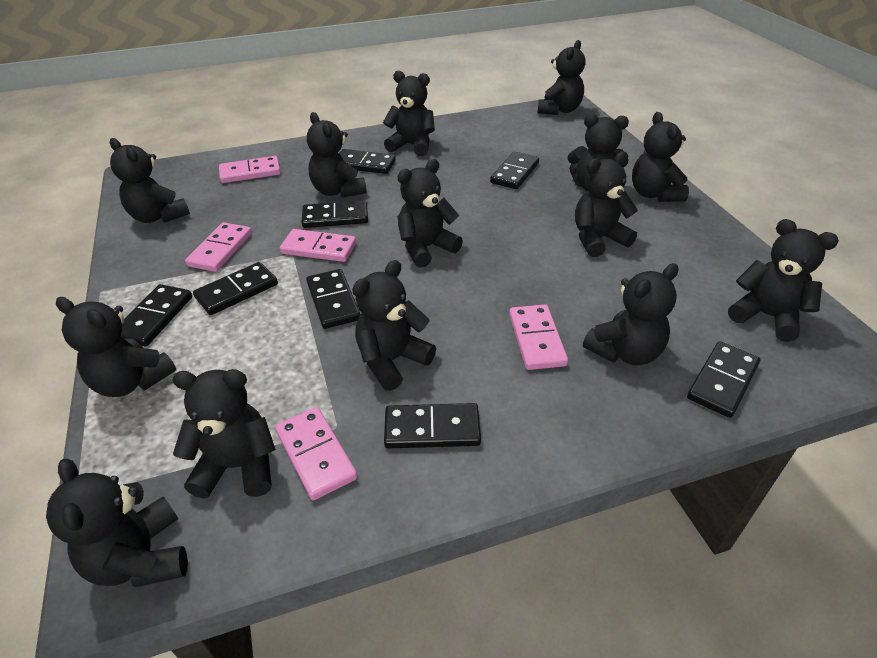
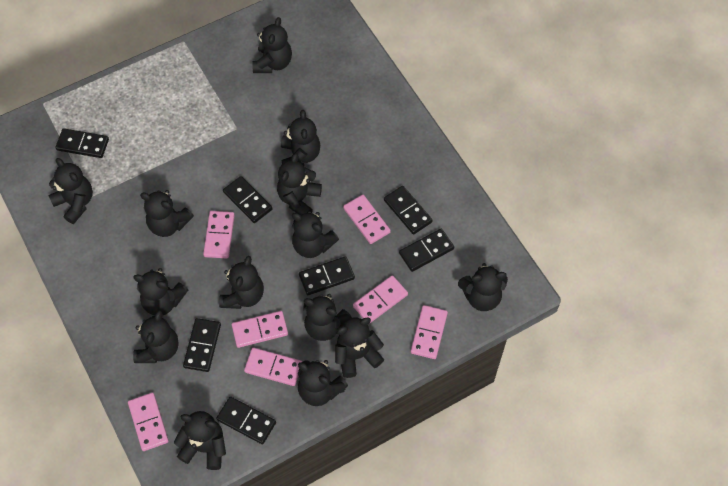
black domino: 8 -> 7
pink domino: 5 -> 7

